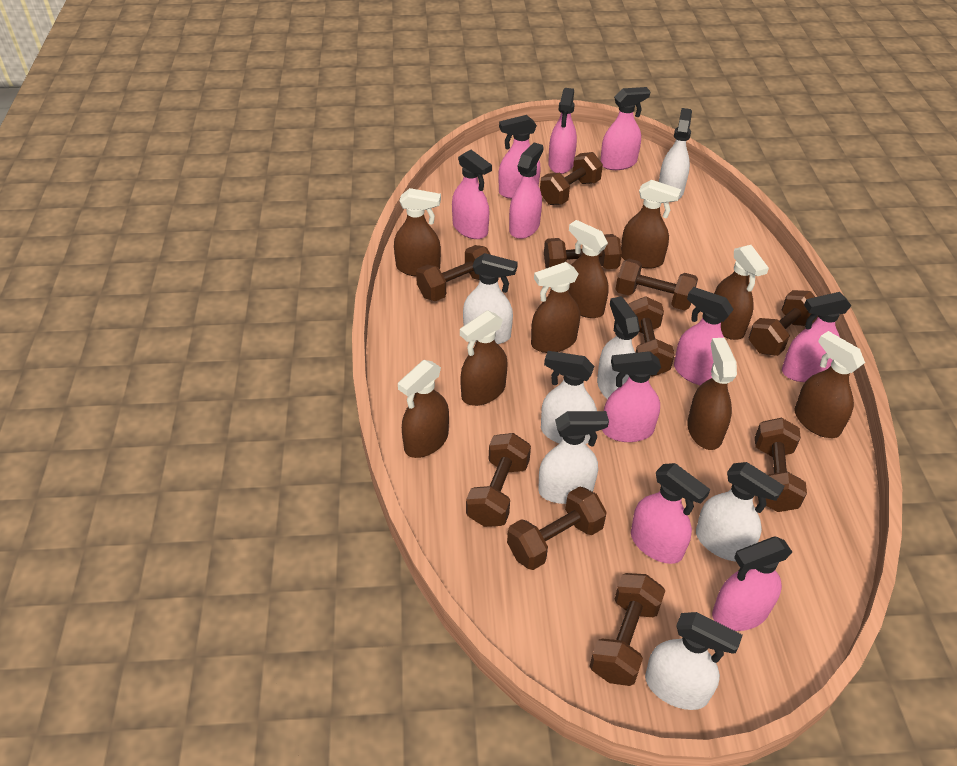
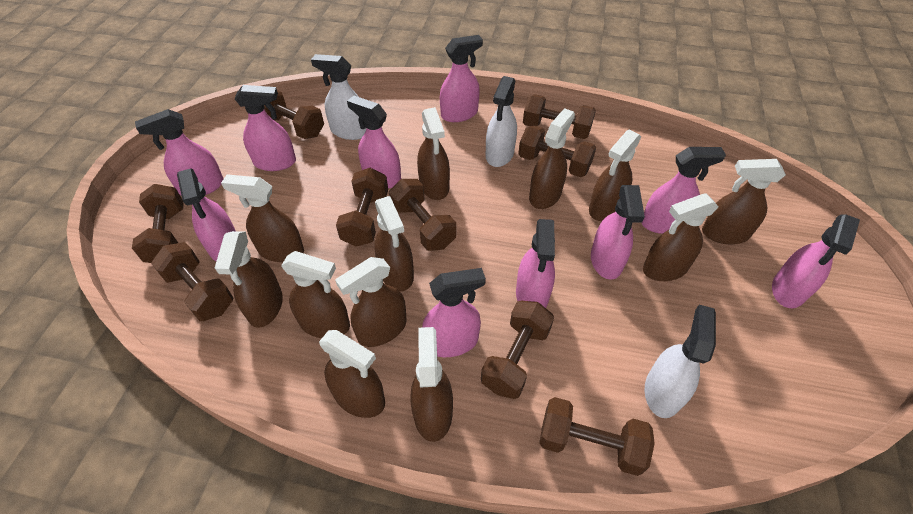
brown dumbbell: 10 -> 9
brown spray bottle: 9 -> 12
white spray bottle: 7 -> 3

